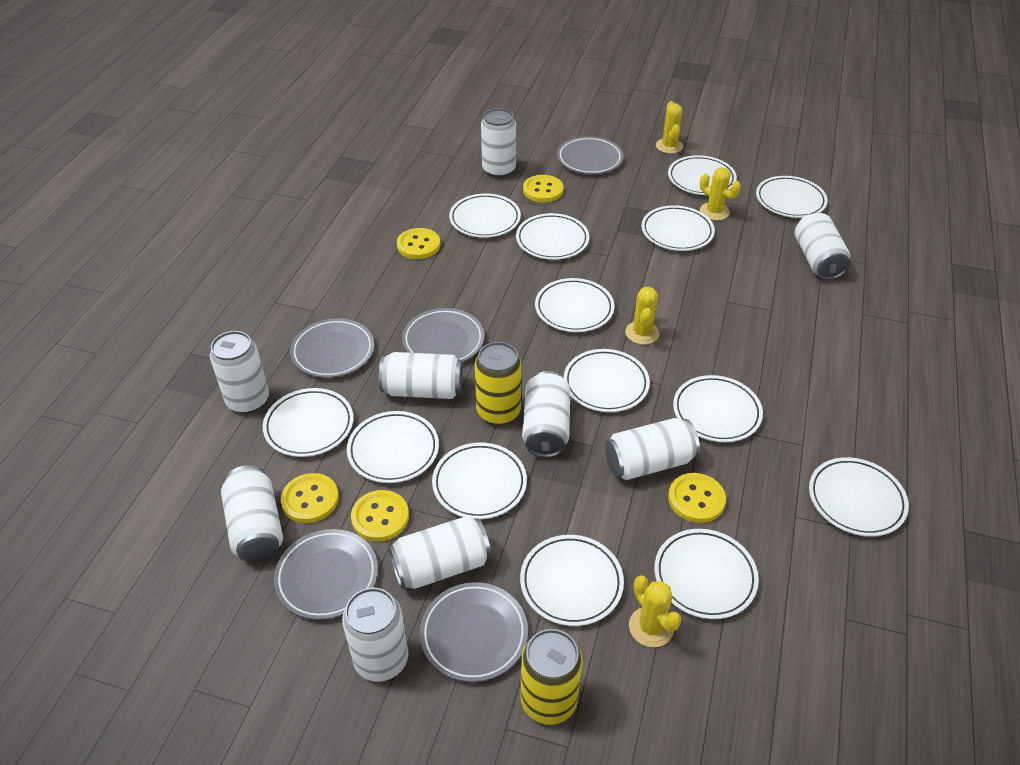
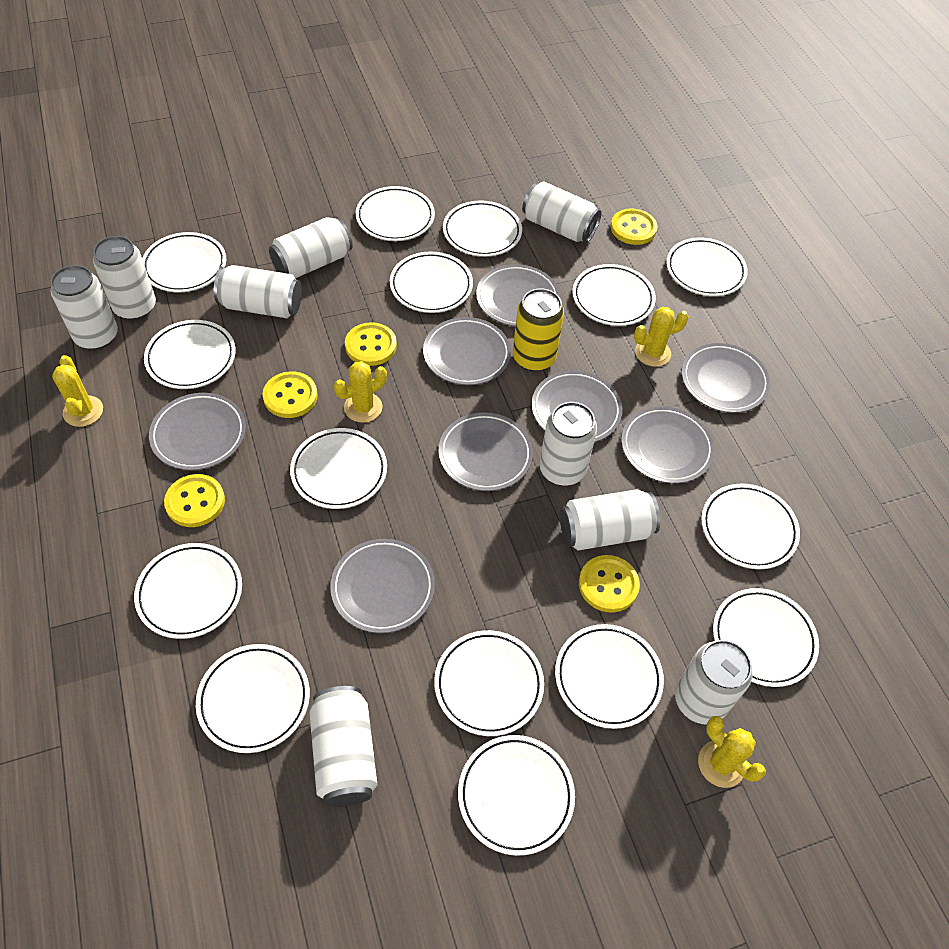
grey plate: 5 -> 8
white plate: 14 -> 15
yellow can: 2 -> 1

